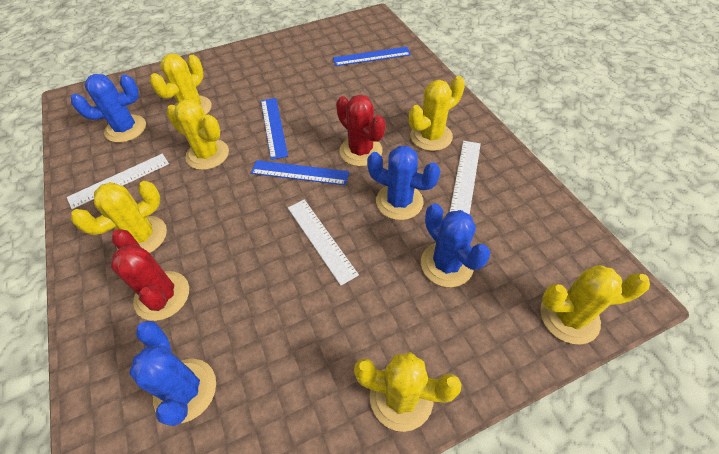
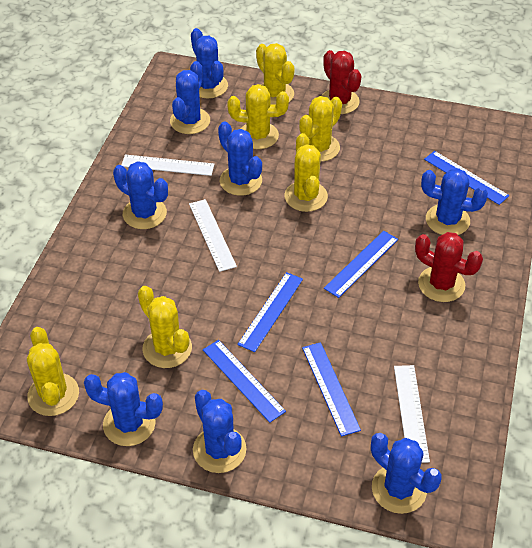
blue cactus: 4 -> 8
blue ruler: 3 -> 5

